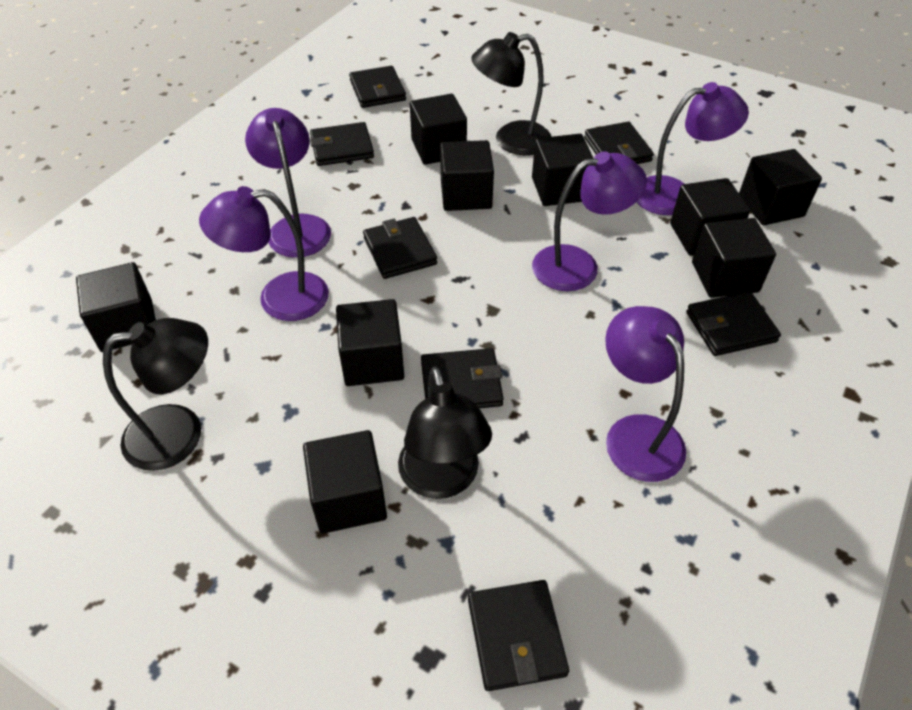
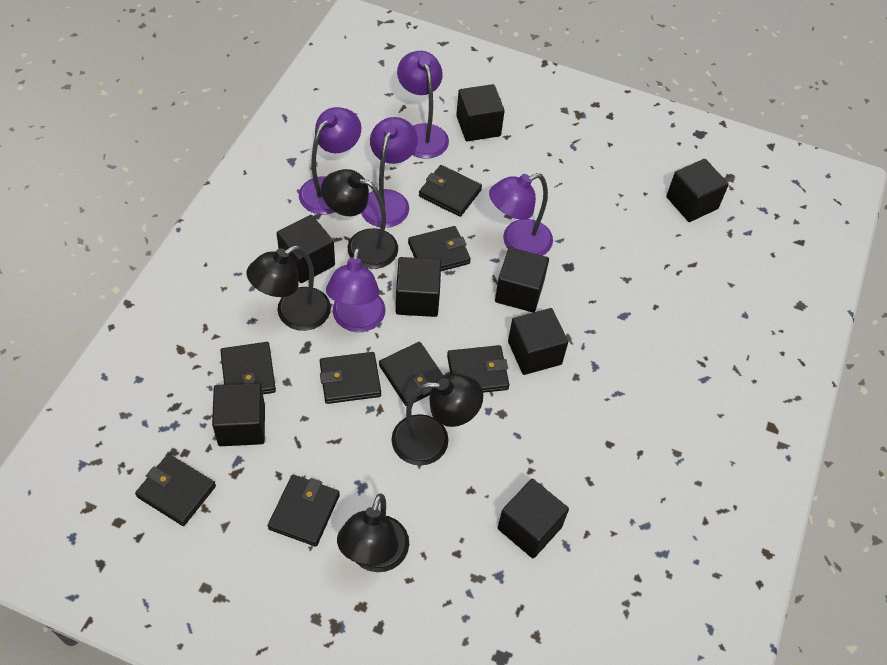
black cube: 9 -> 8
black lamp: 3 -> 4
black wallet: 7 -> 8

